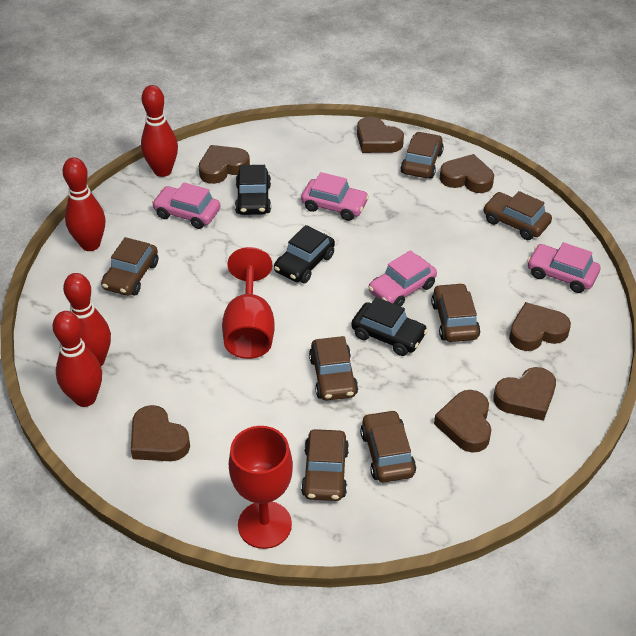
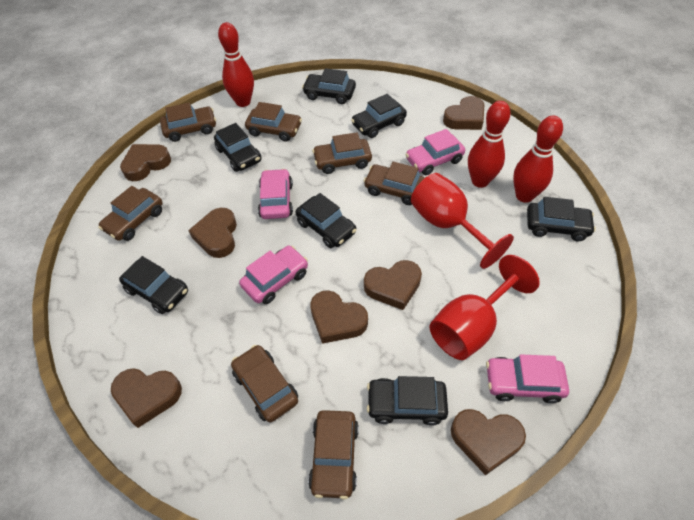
black car: 3 -> 7
red bowling pin: 4 -> 3

